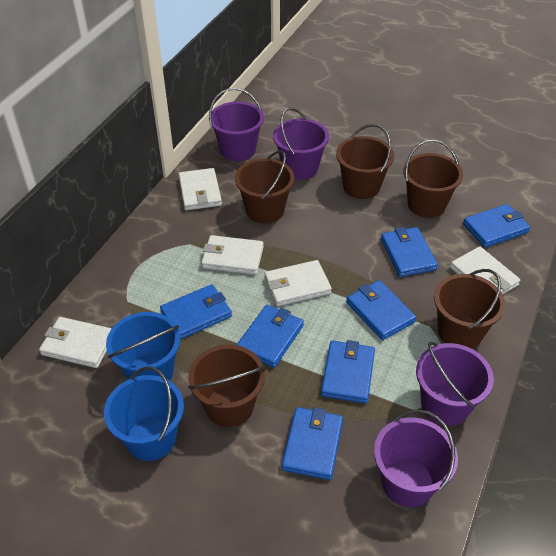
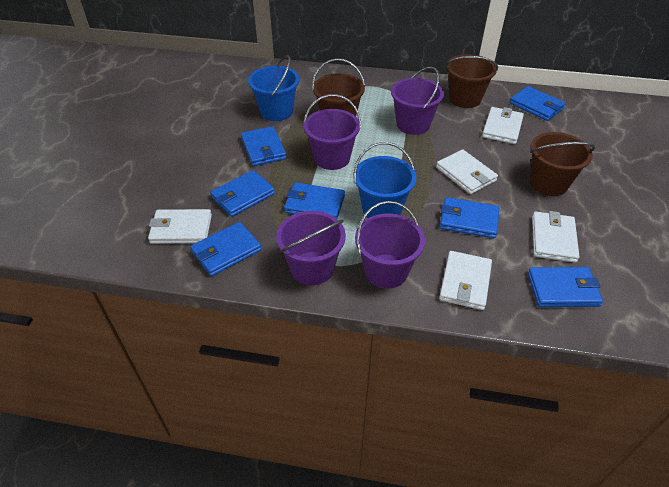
brown bucket: 5 -> 3

